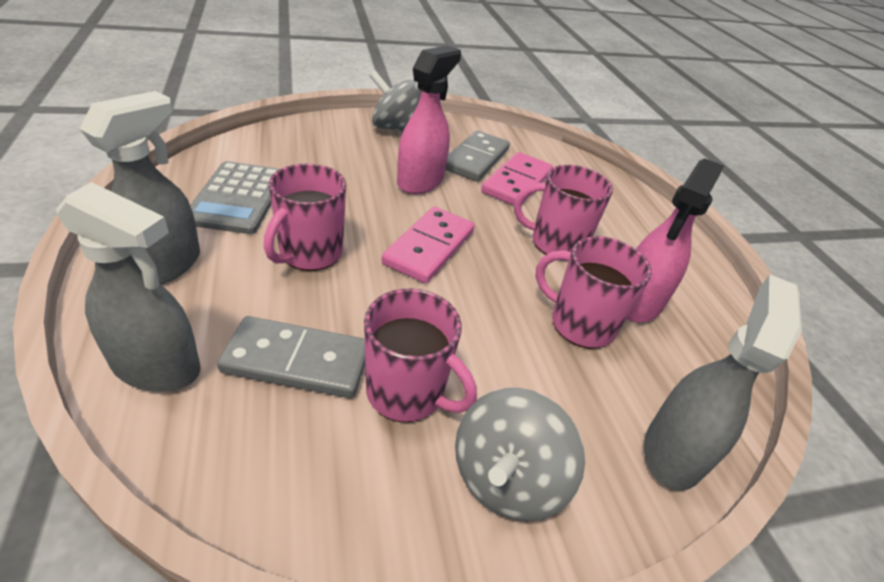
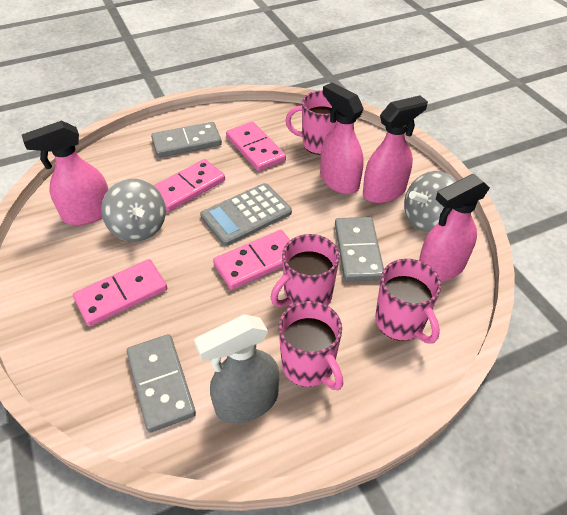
grey domino: 2 -> 3
grey spray bottle: 3 -> 1
pink domino: 2 -> 4
pink spray bottle: 2 -> 4

